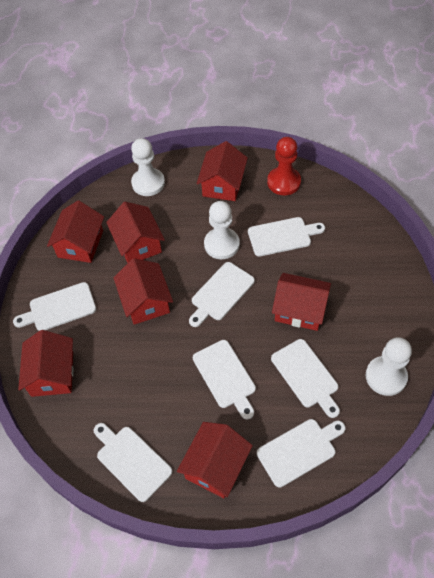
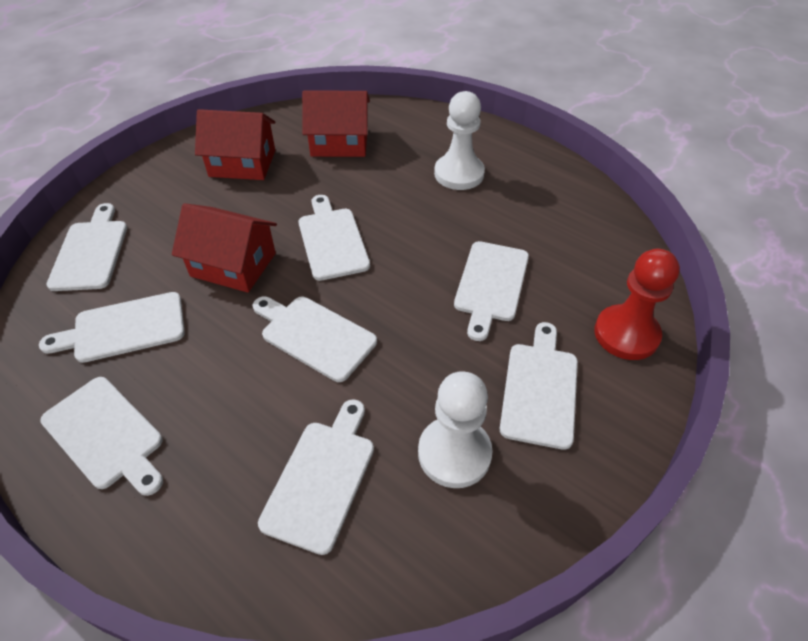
red house: 7 -> 3
white cutting board: 7 -> 8
white pawn: 3 -> 2

